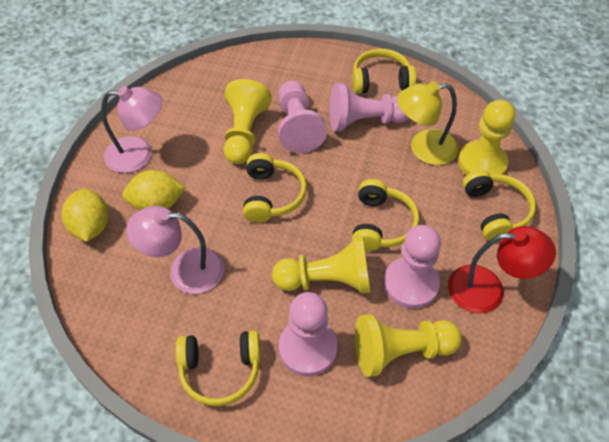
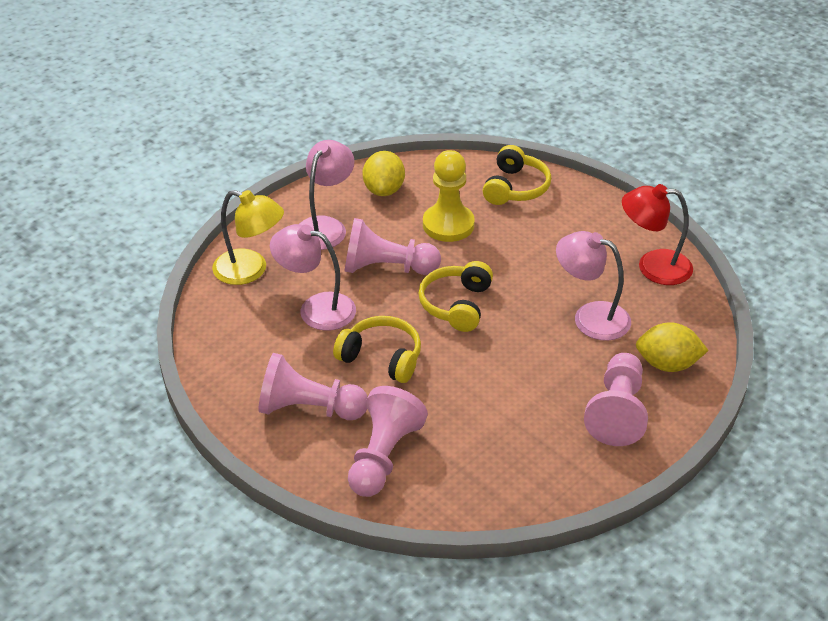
pink lamp: 2 -> 3
yellow headphones: 5 -> 3
yellow pawn: 4 -> 1

